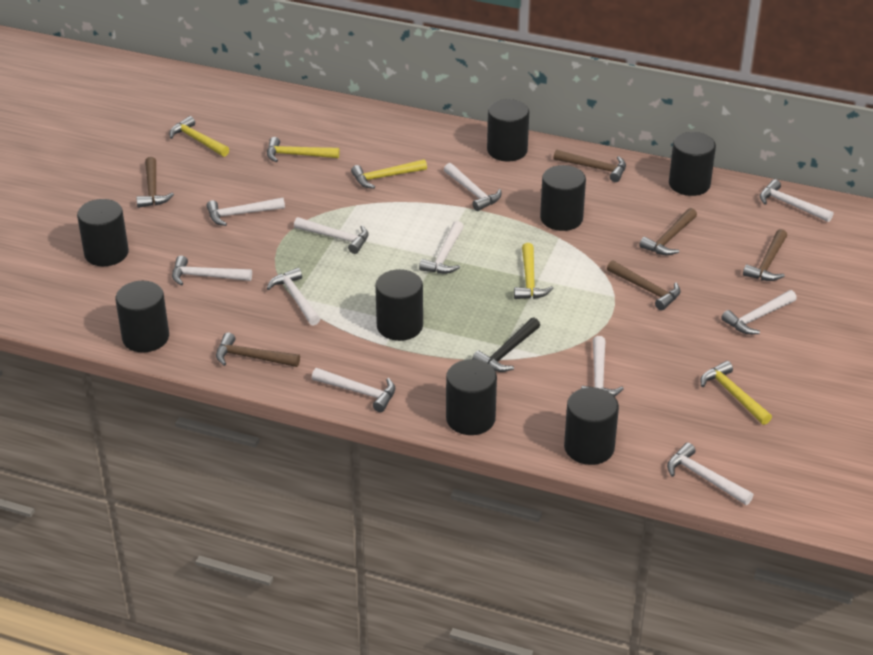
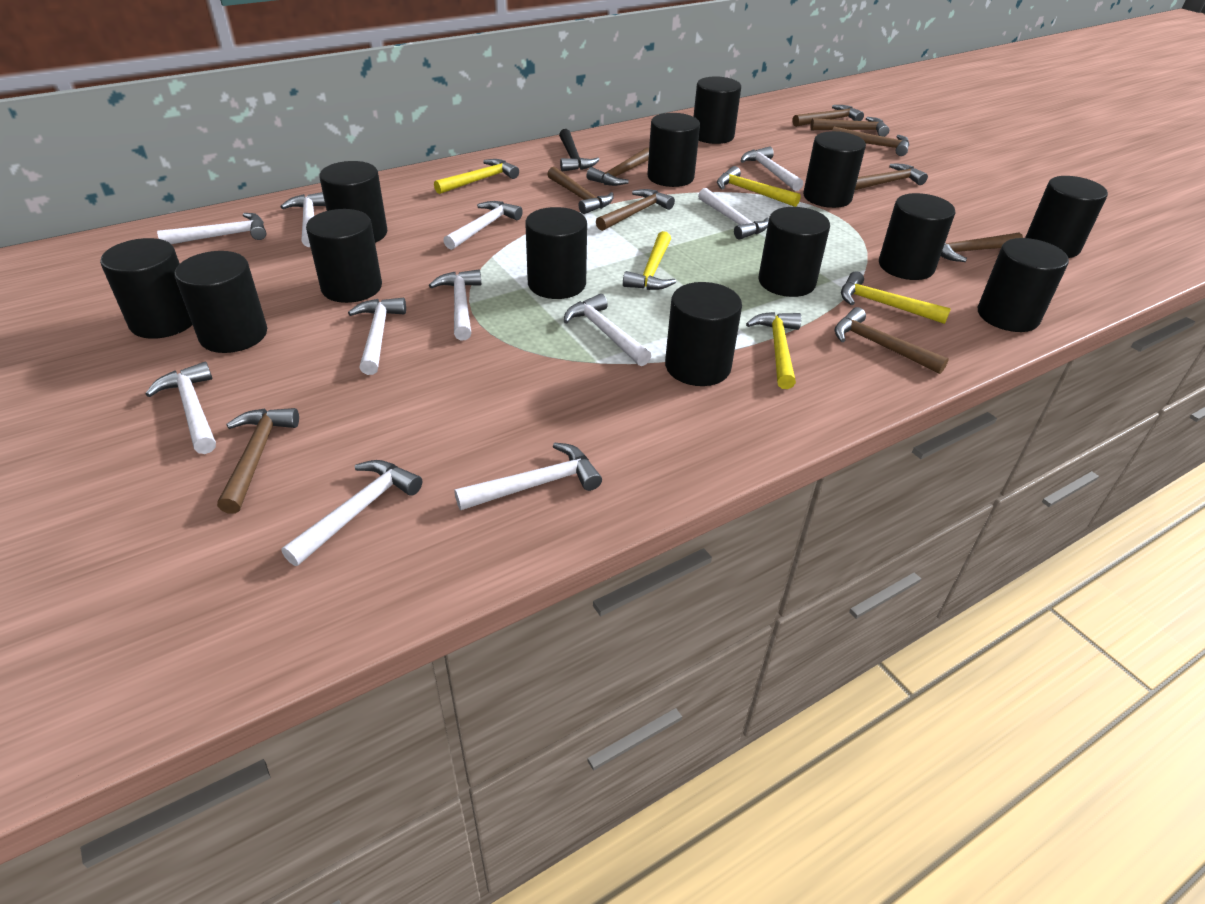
black cylinder: 8 -> 13
brown hammer: 6 -> 10

